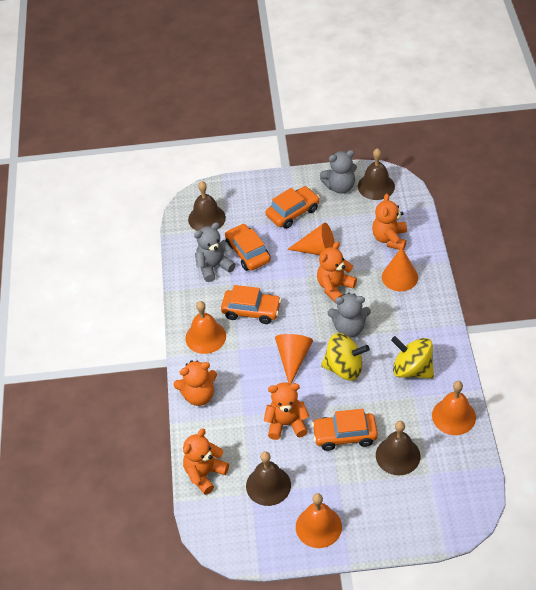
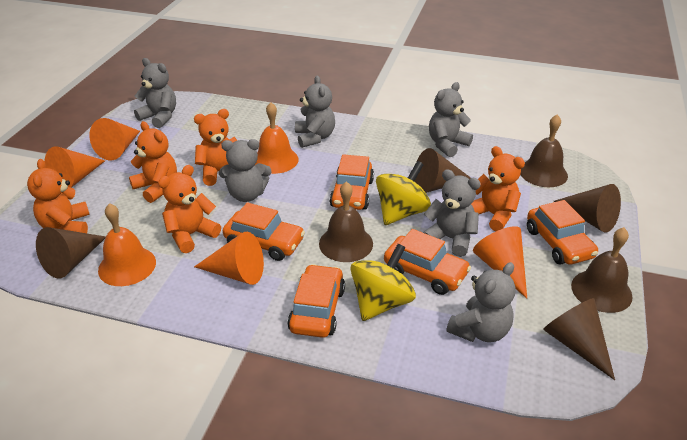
brown bell: 4 -> 3
brown cone: 0 -> 4
grey teddy bear: 3 -> 6
orange bell: 3 -> 2
orange car: 4 -> 5
orange cone: 3 -> 4

